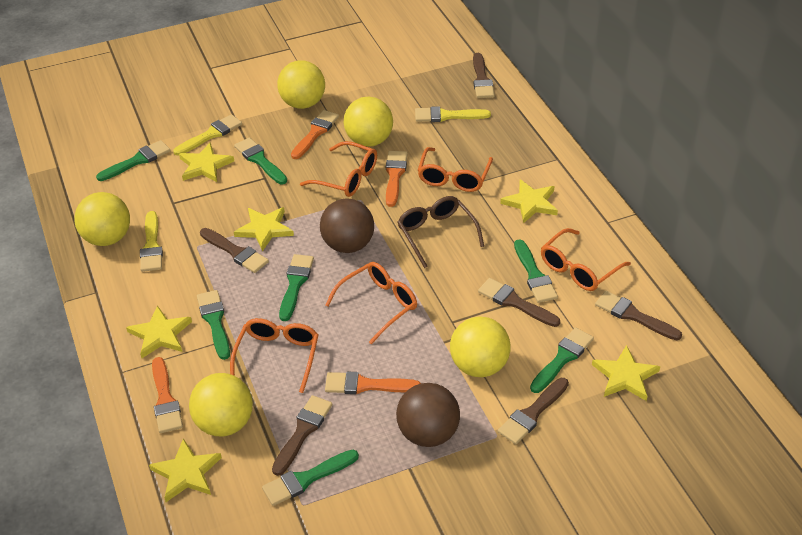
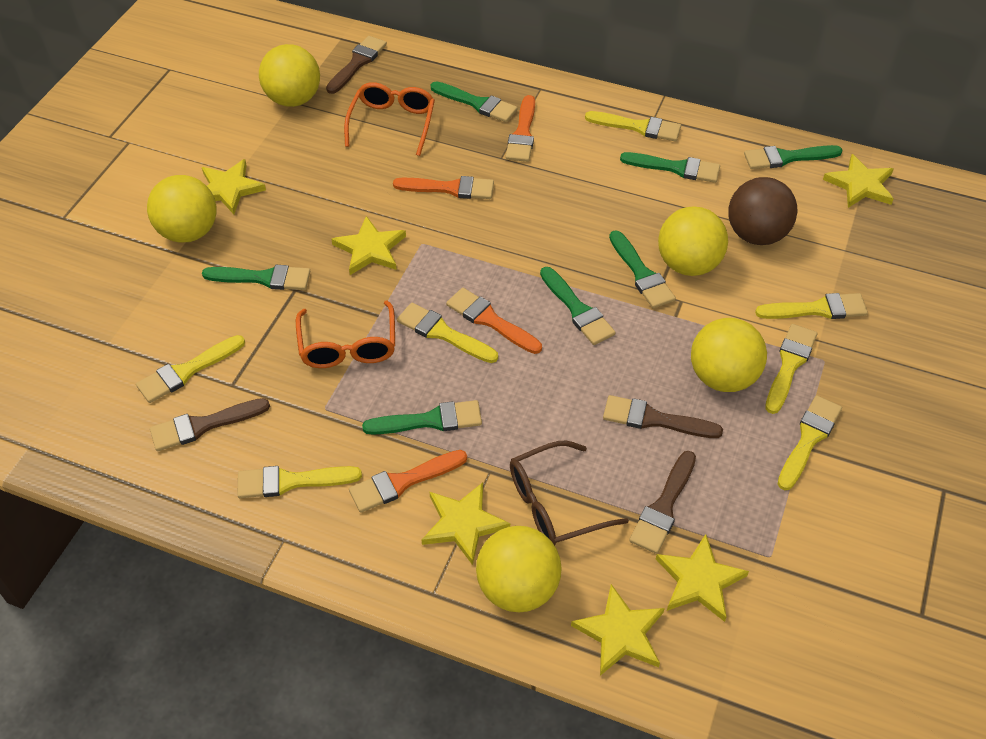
brown ball: 2 -> 1
brown brush: 6 -> 4
orange glasses: 5 -> 2
yellow brush: 3 -> 7

